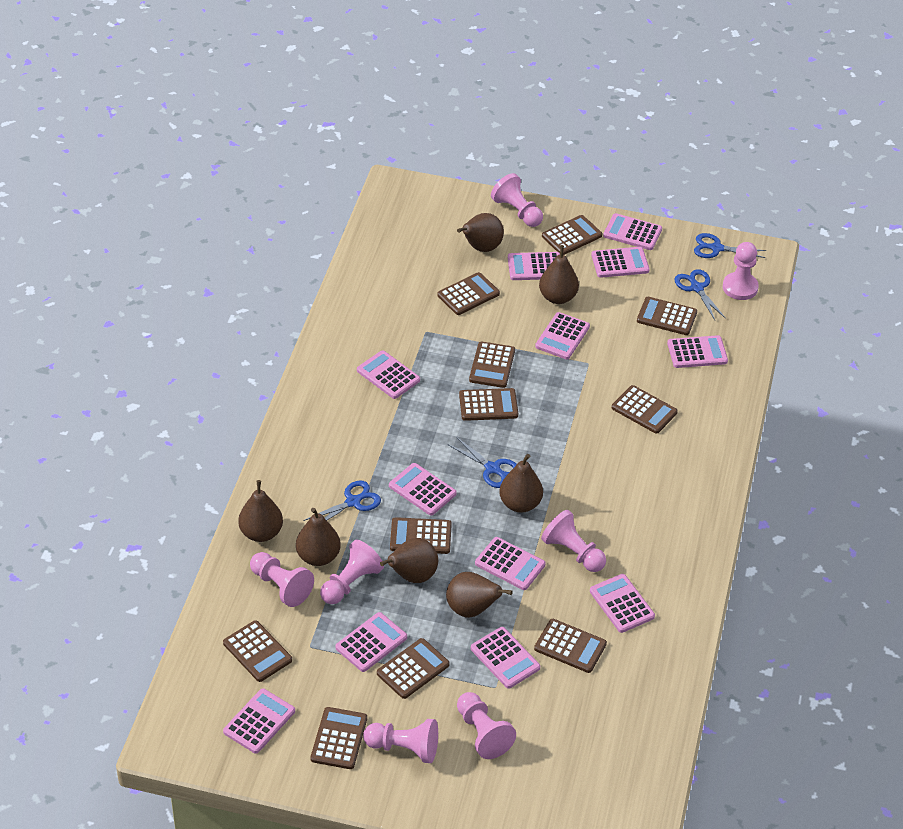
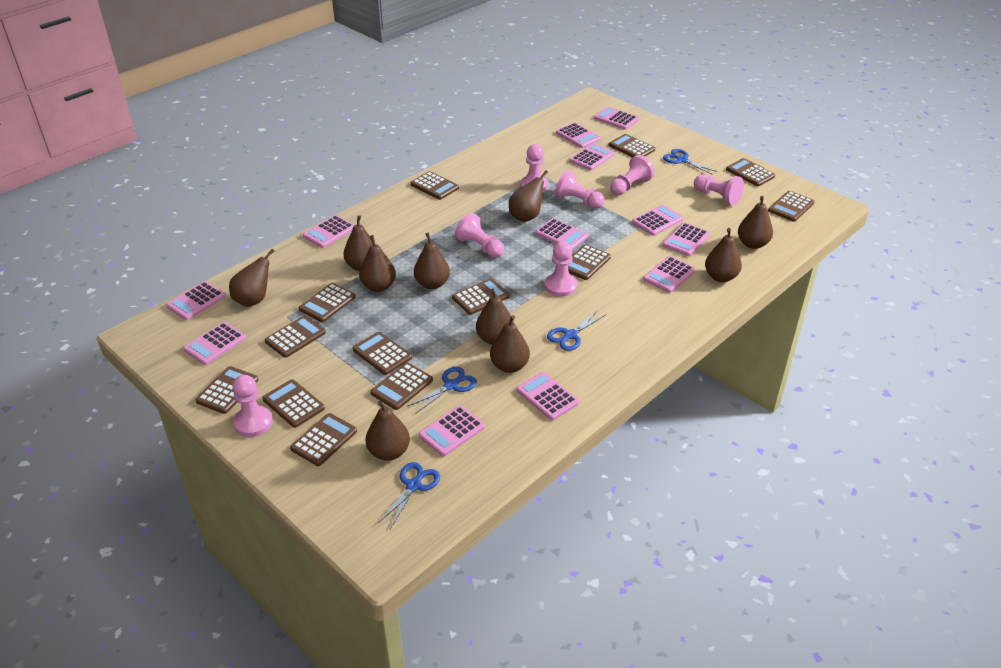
brown calculator: 11 -> 13
brown pear: 7 -> 10

